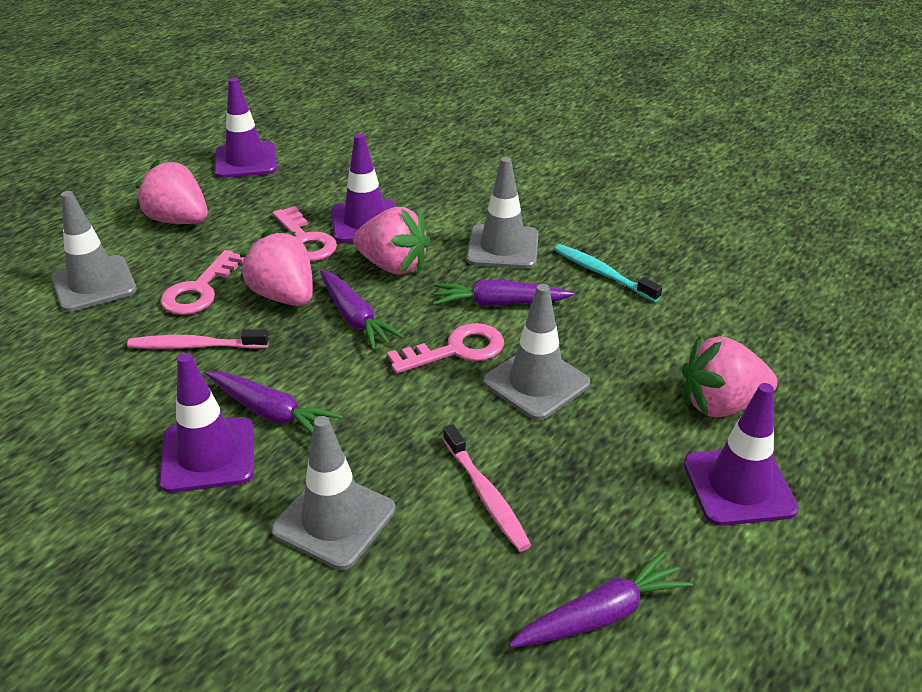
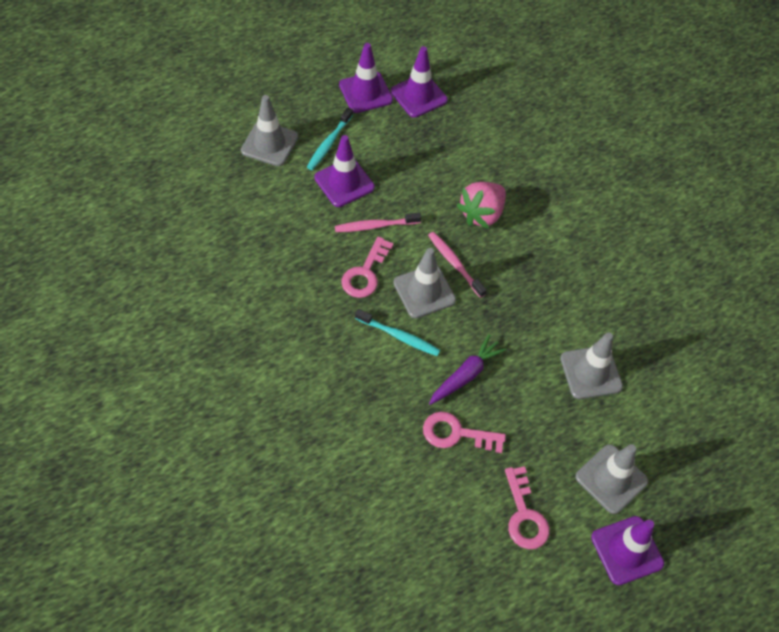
pink strawberry: 4 -> 1
purple carrot: 4 -> 1
turquoise toothbrush: 1 -> 2

